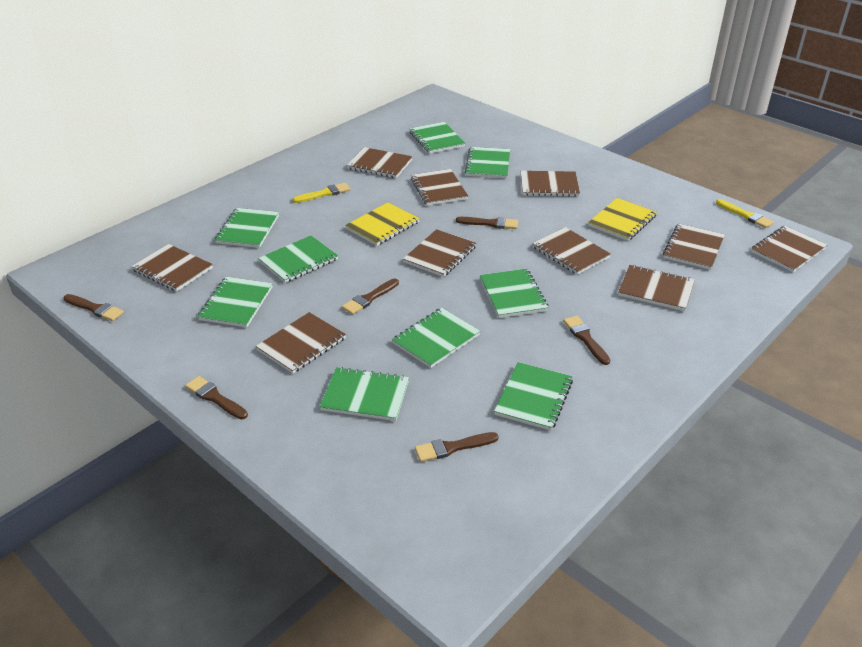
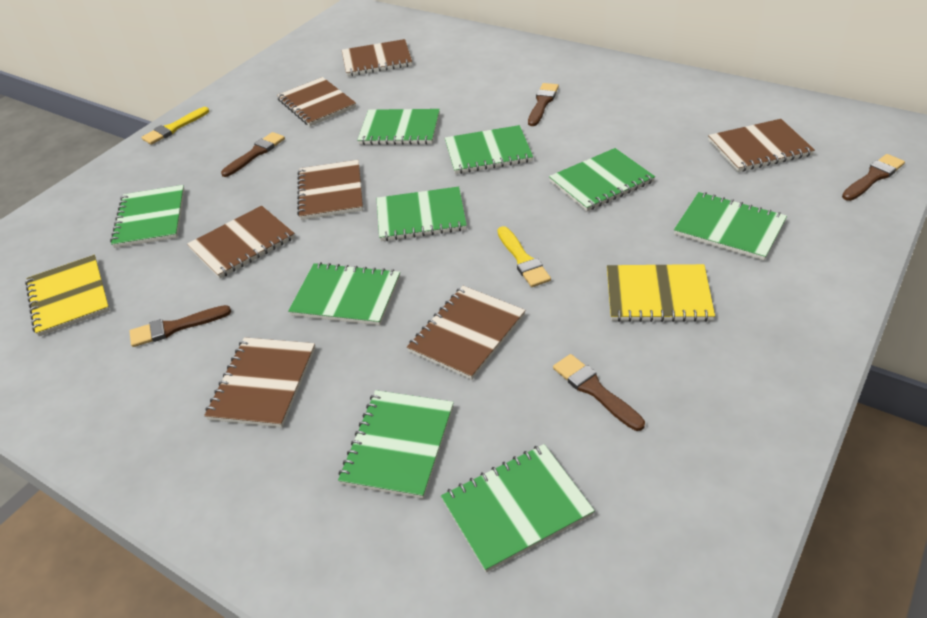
brown brush: 6 -> 5
brown notebook: 10 -> 7

